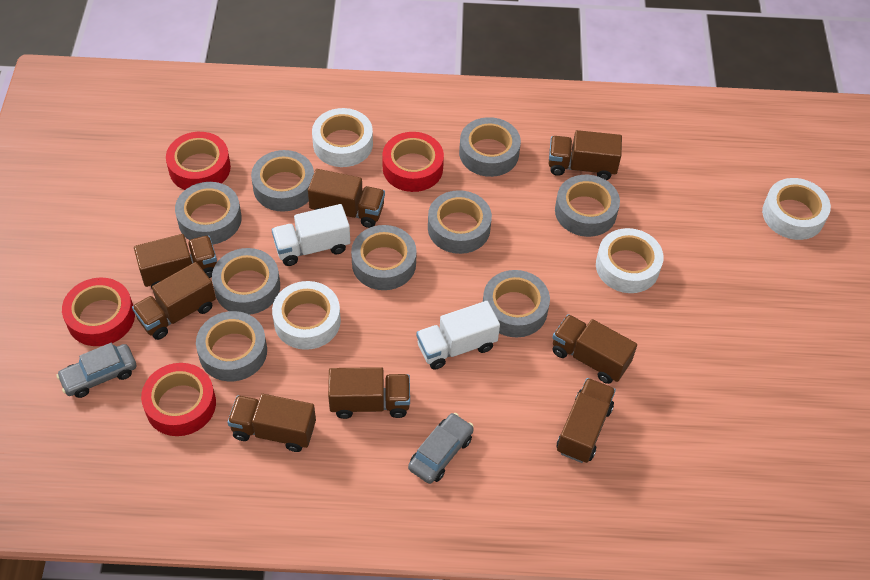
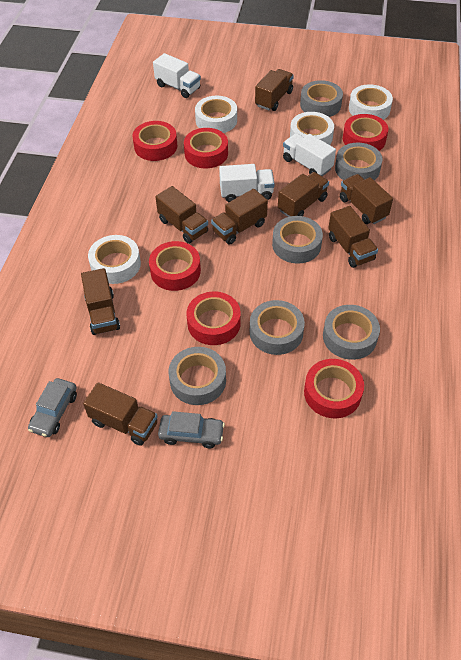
grey tape: 9 -> 6
red tape: 4 -> 6
white truck: 2 -> 3

